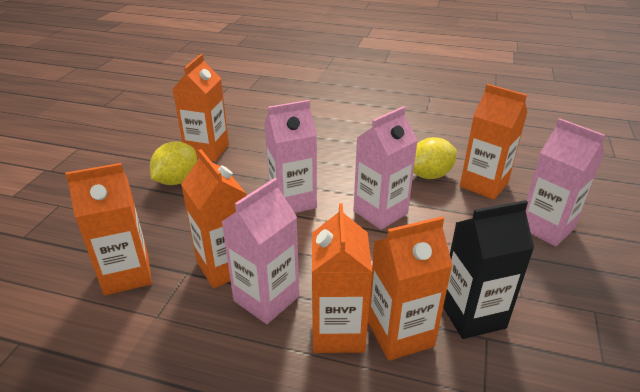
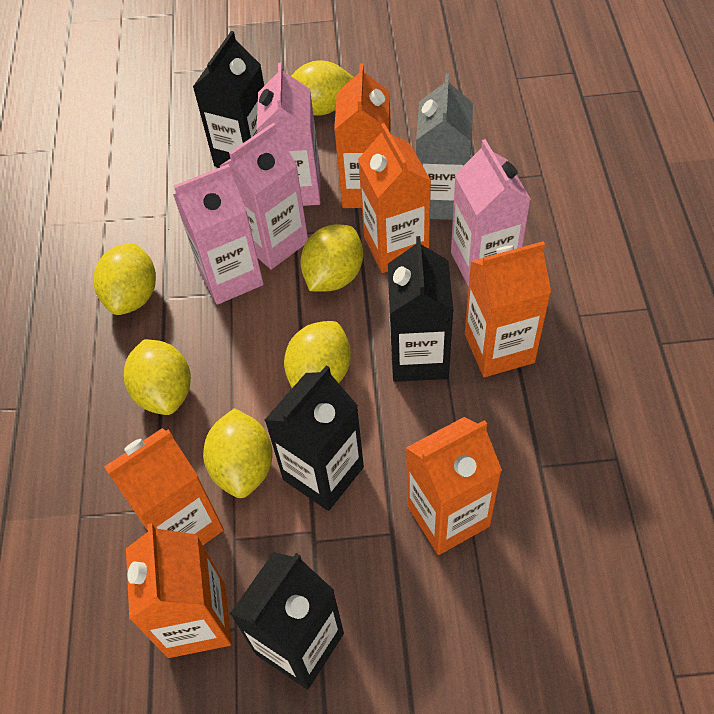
black carton: 1 -> 4
grey carton: 0 -> 1
yellow lemon: 2 -> 6

